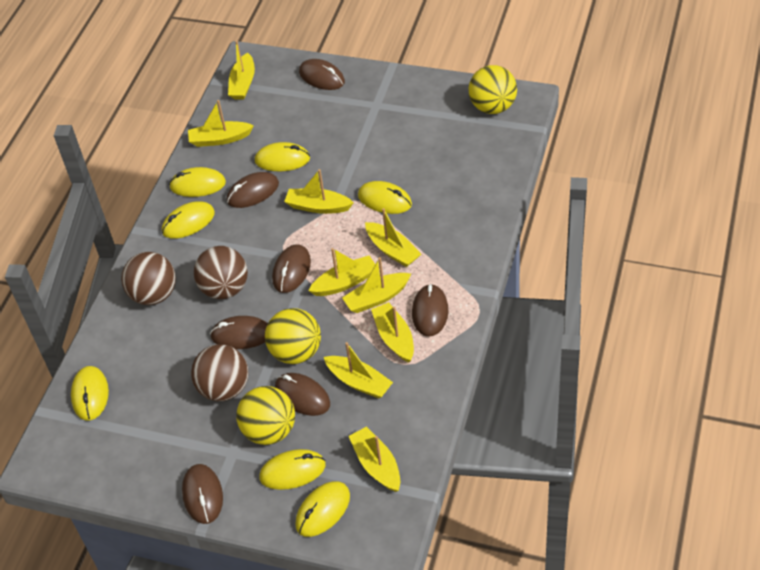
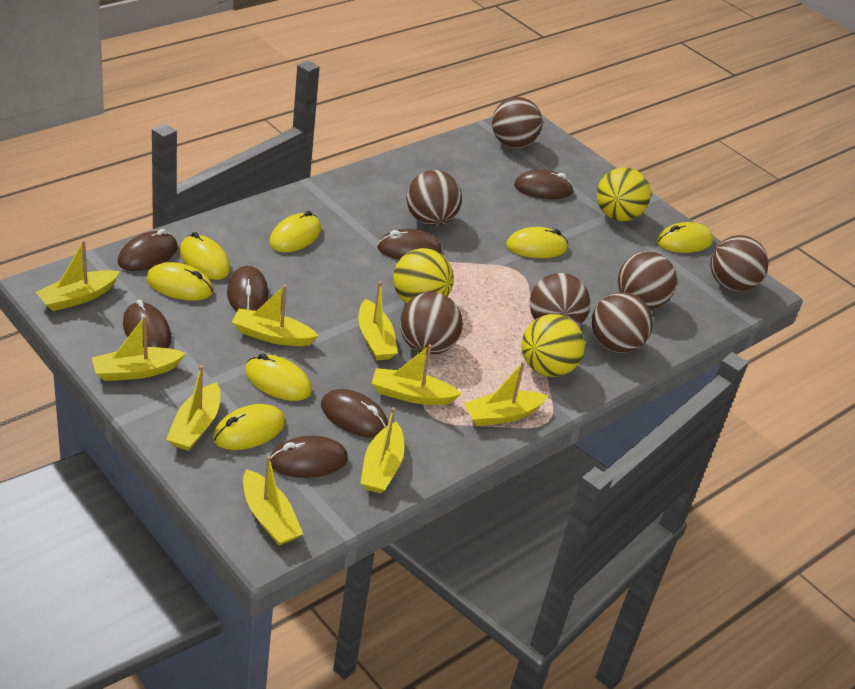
brown ball: 3 -> 7

